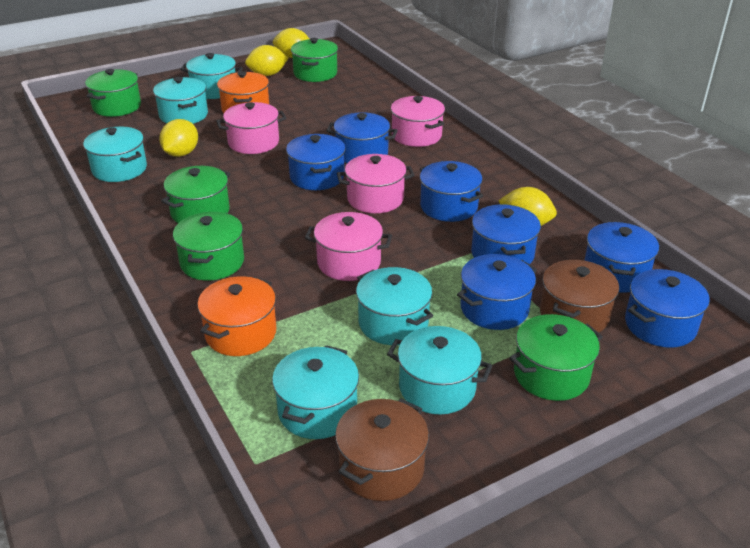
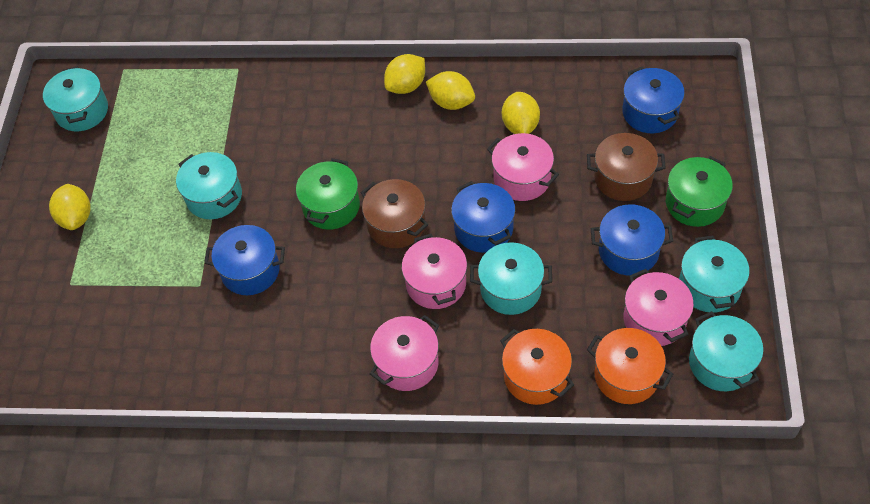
blue pot: 7 -> 4
green pot: 5 -> 2
turquoise pot: 6 -> 5

